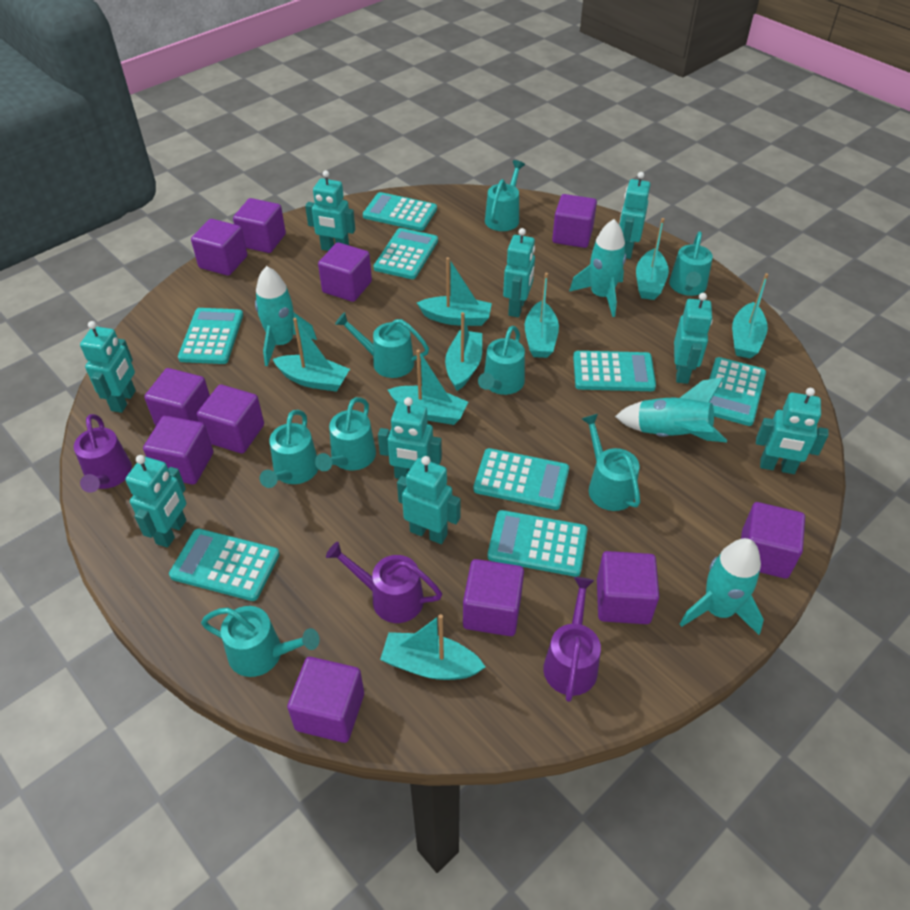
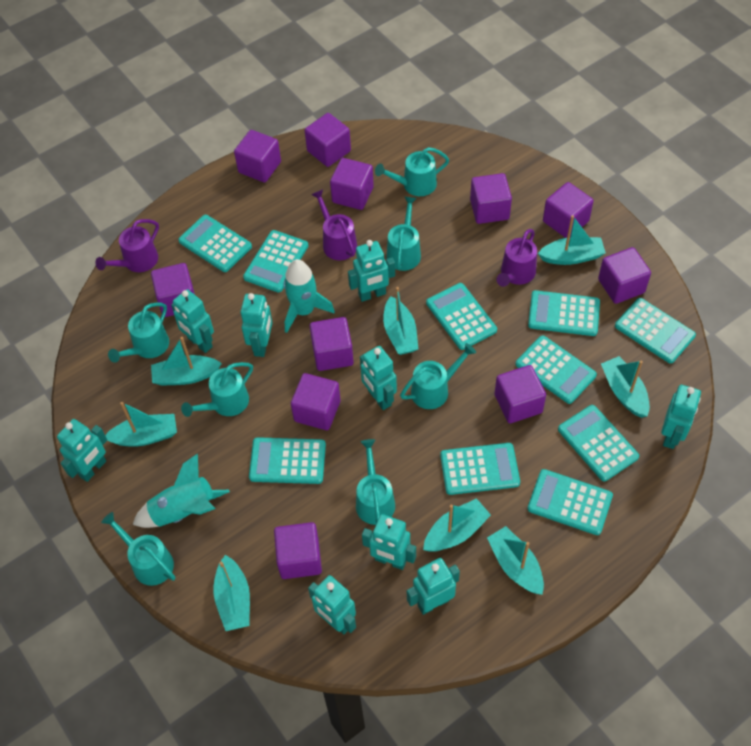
turquoise calculator: 8 -> 10
turquoise rocket: 4 -> 2
turquoise watering can: 8 -> 7

